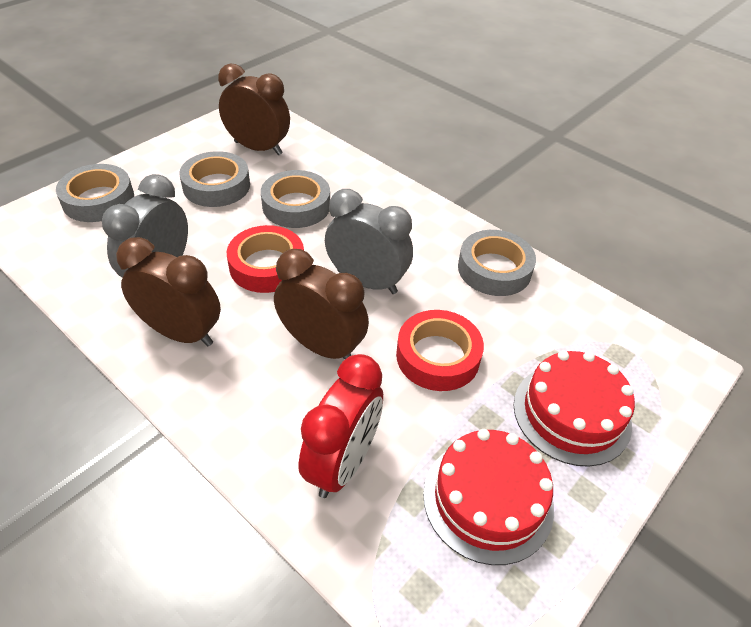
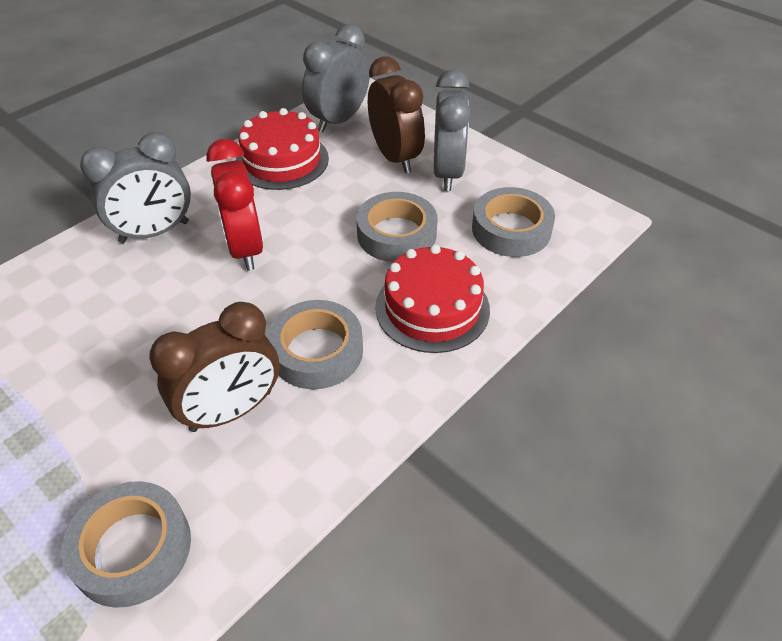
brown clock: 3 -> 2
grey clock: 2 -> 3
red tape: 2 -> 0

